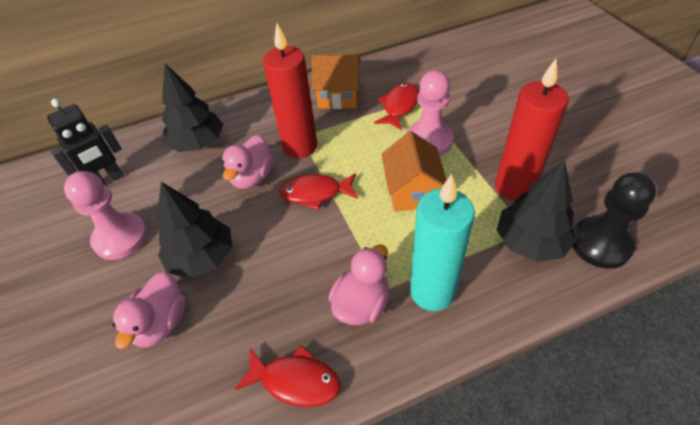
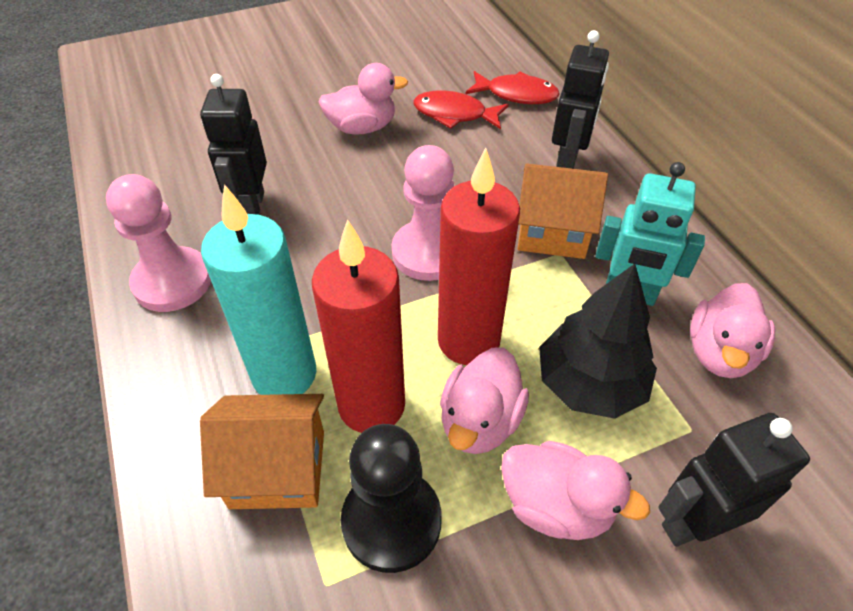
black robot: 1 -> 3
black tree: 3 -> 1
pink duck: 3 -> 4
red fish: 3 -> 2
turquoise robot: 0 -> 1

